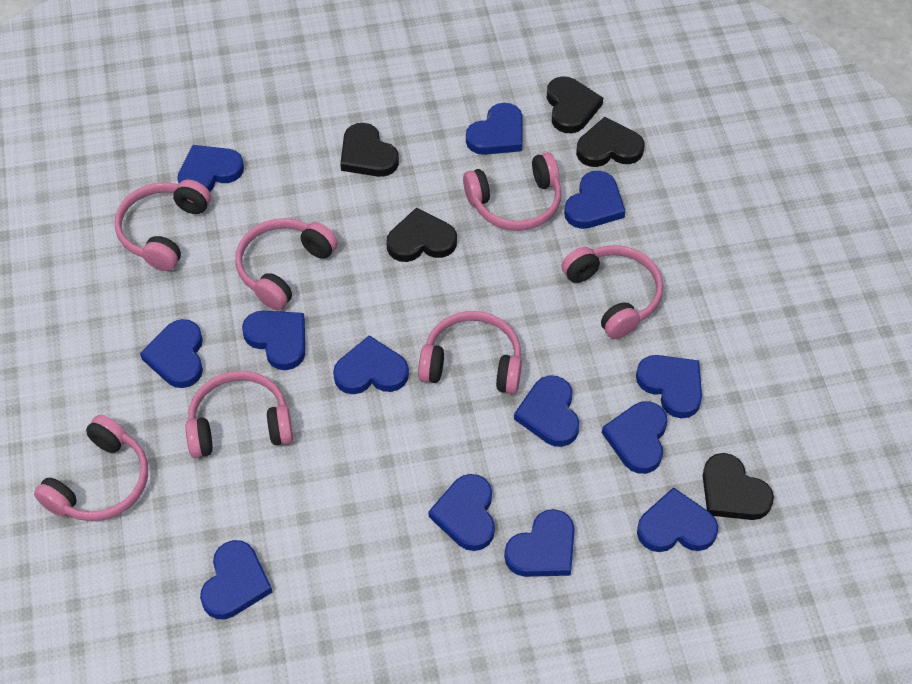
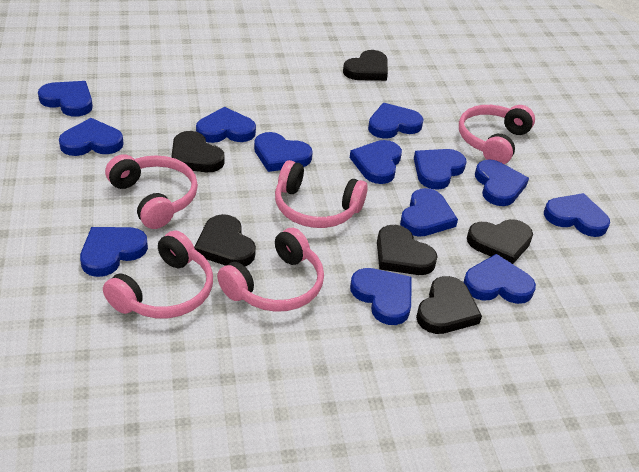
black heart: 5 -> 6
pink headphones: 7 -> 5

